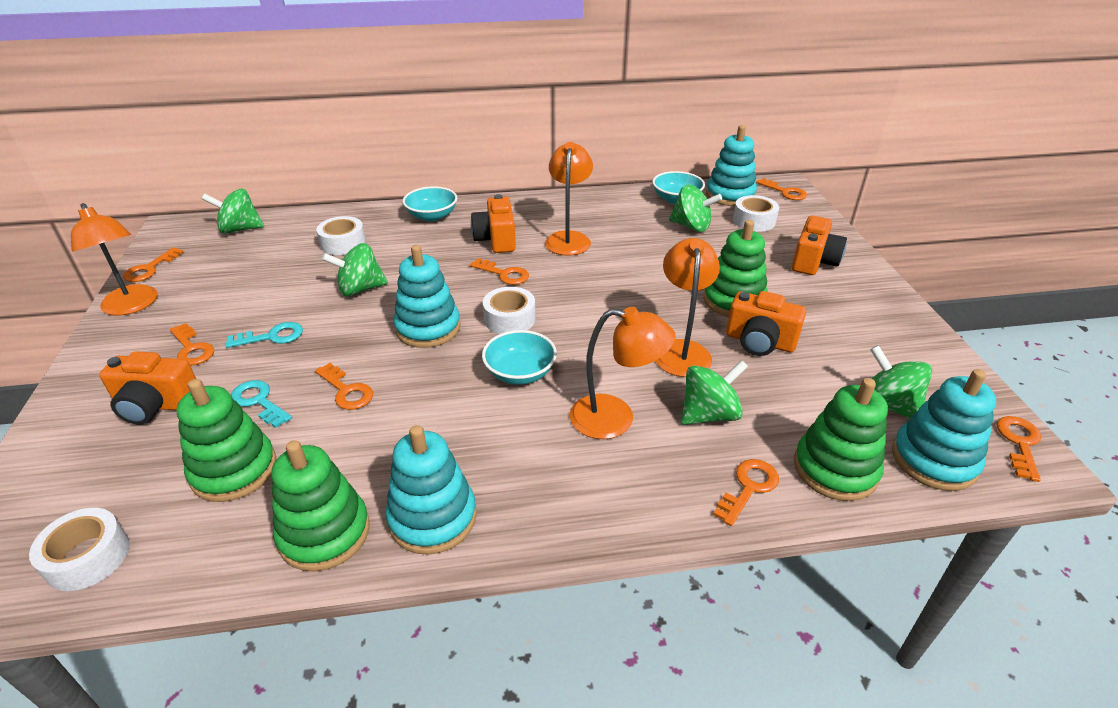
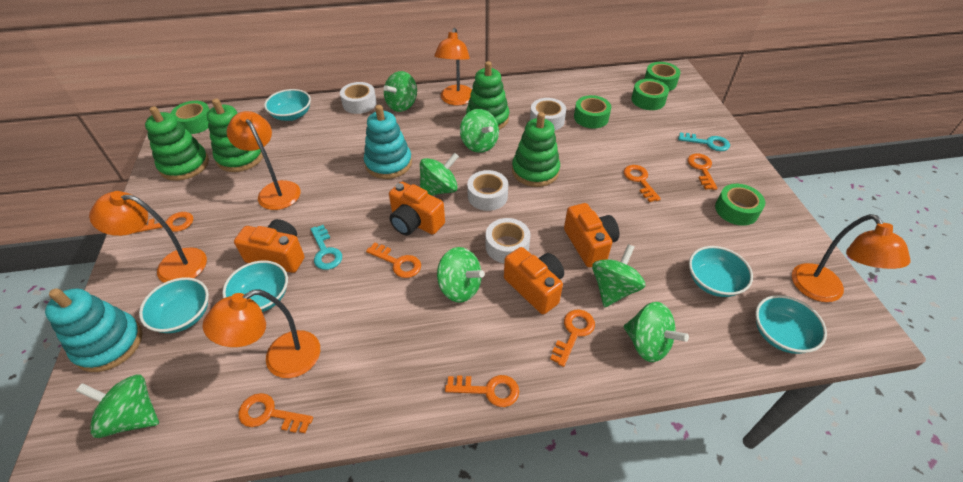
green spinning top: 5 -> 7
green tape: 0 -> 5
orange lamp: 4 -> 5
turquoise bowl: 3 -> 5
turquoise stacking toy: 4 -> 2

